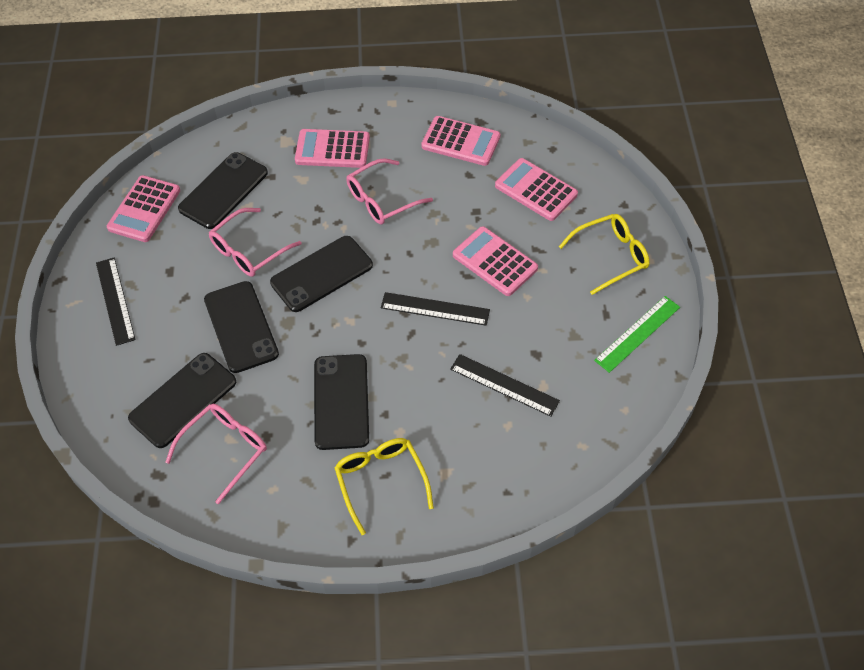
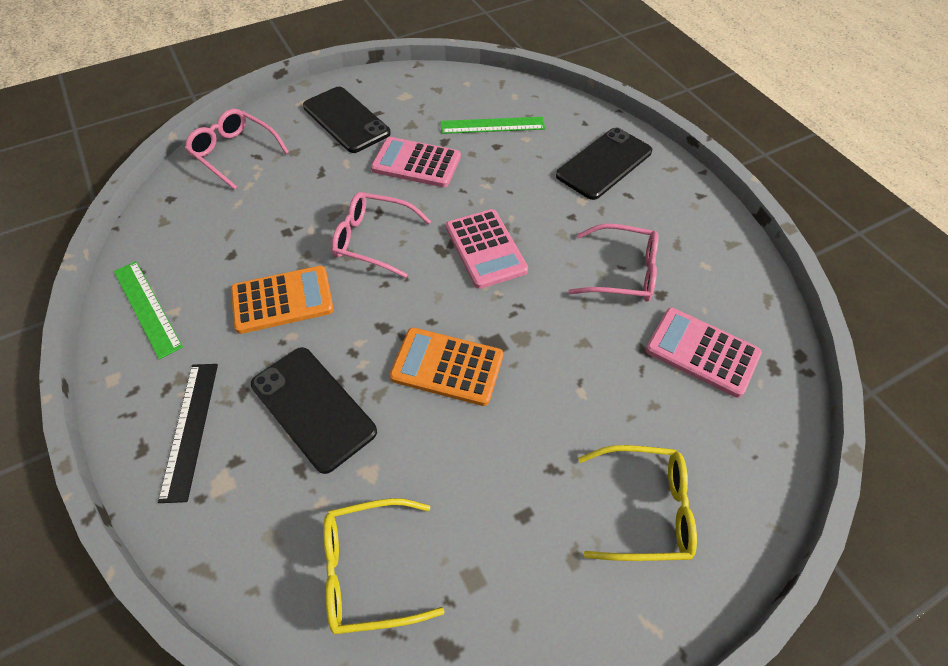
black phone: 5 -> 3
black ruler: 3 -> 1
green ruler: 1 -> 2
orange calculator: 0 -> 2
pink calculator: 5 -> 3

